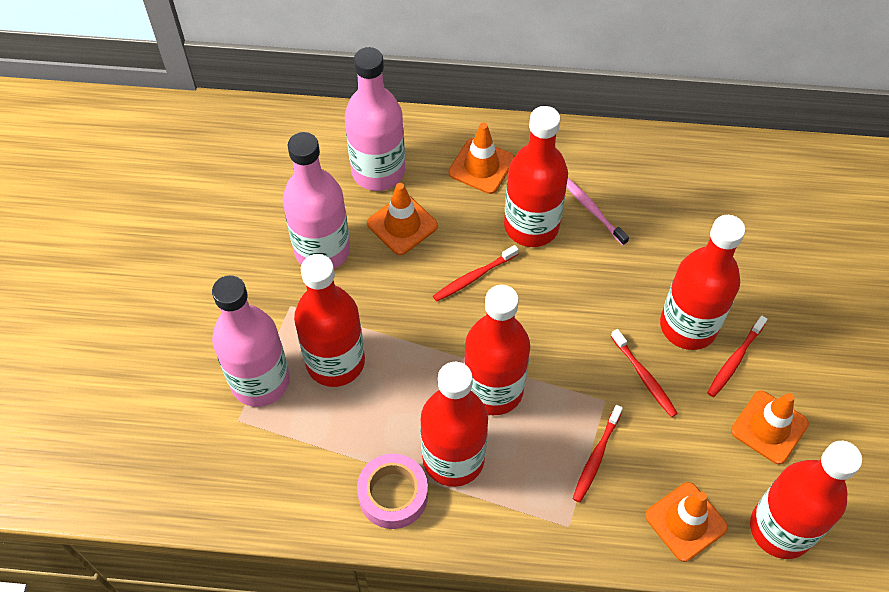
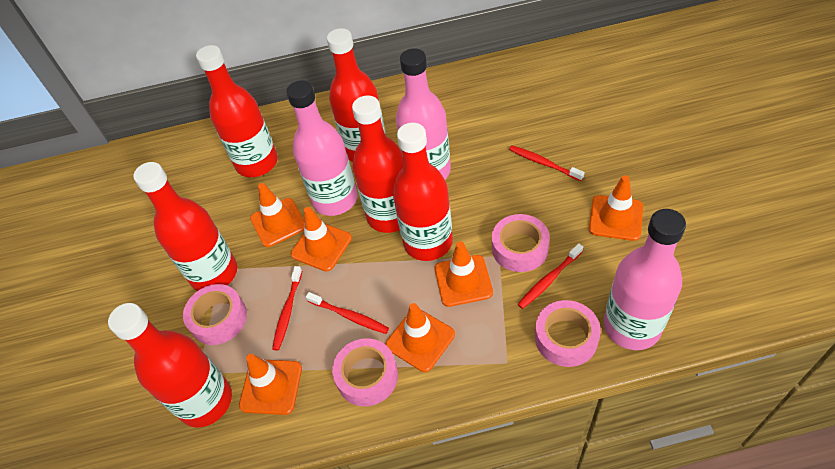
orange traffic cone: 4 -> 6
pink tape: 1 -> 4
pink toothbrush: 1 -> 0

